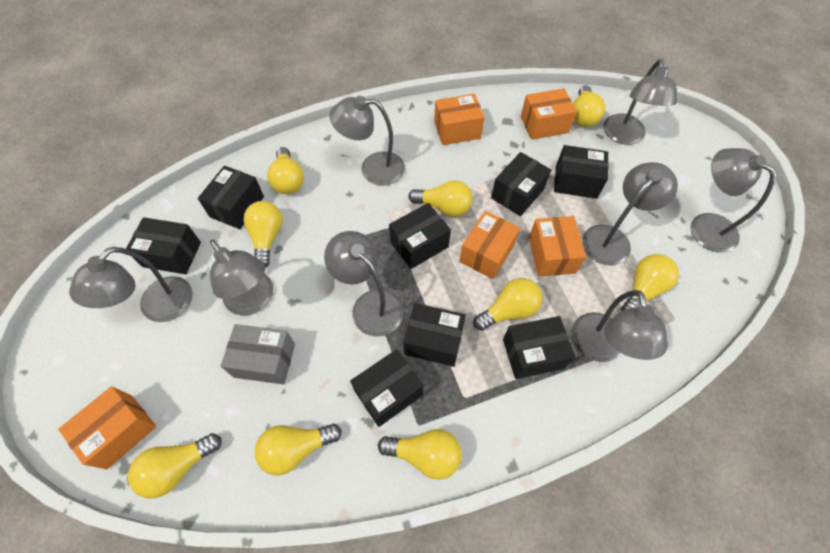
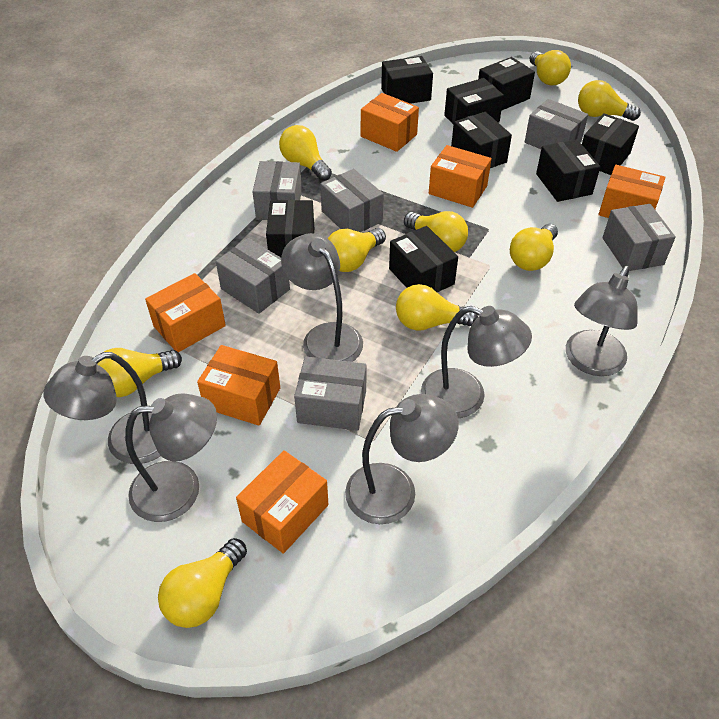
grey box: 1 -> 6
grey lamp: 8 -> 6
orange box: 5 -> 6

